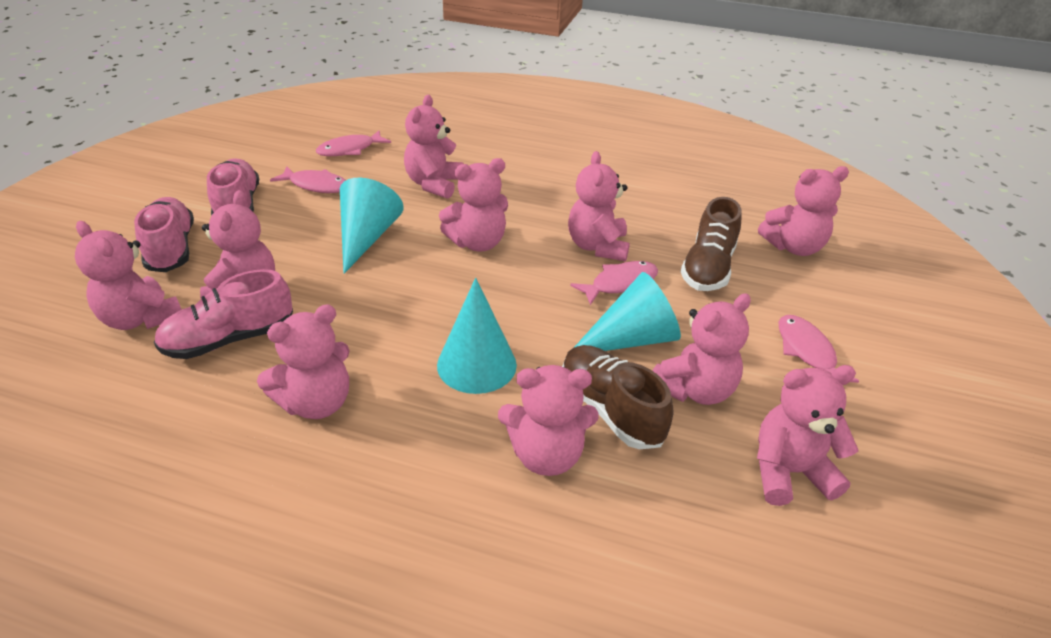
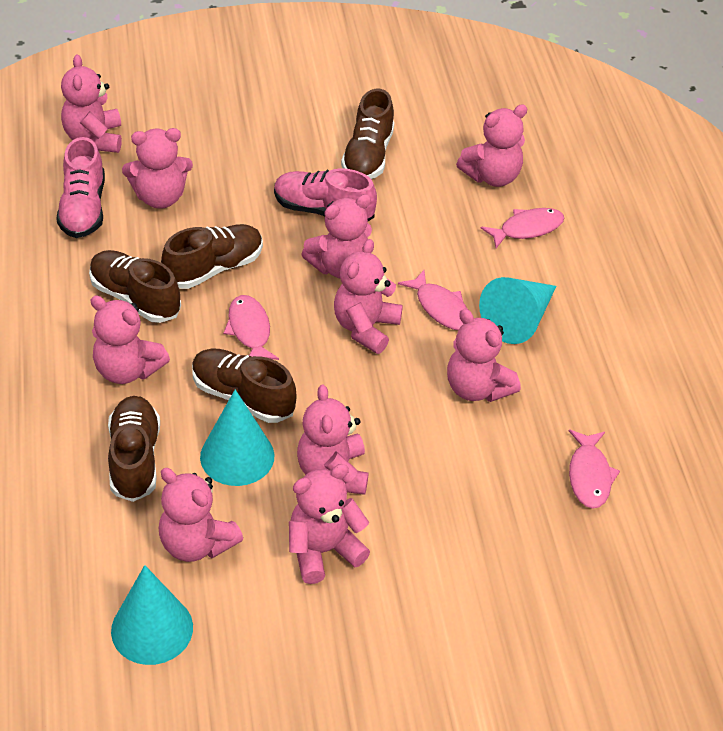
brown shoe: 2 -> 5
pink shoe: 3 -> 2

